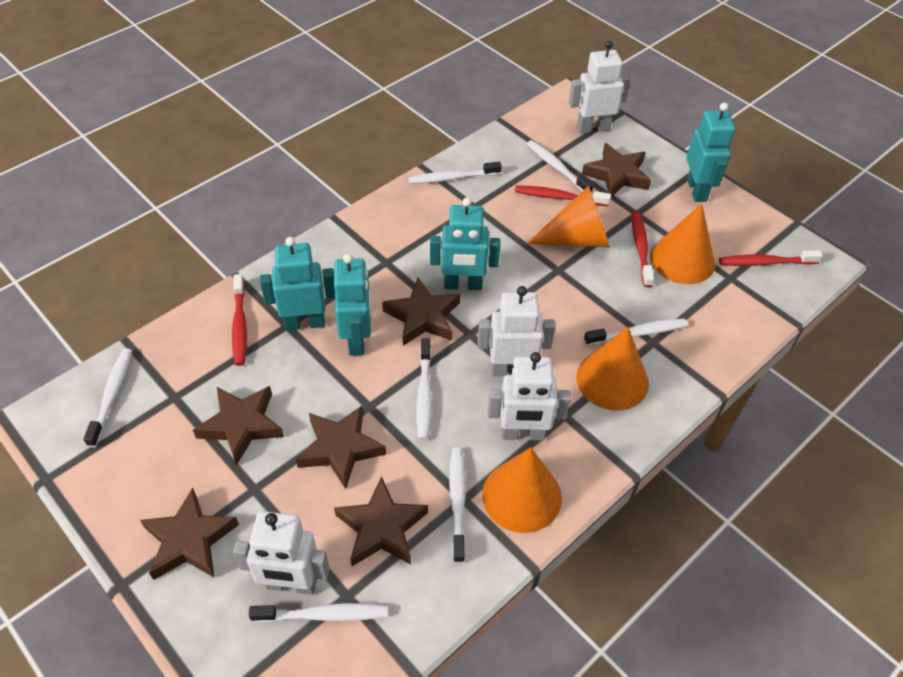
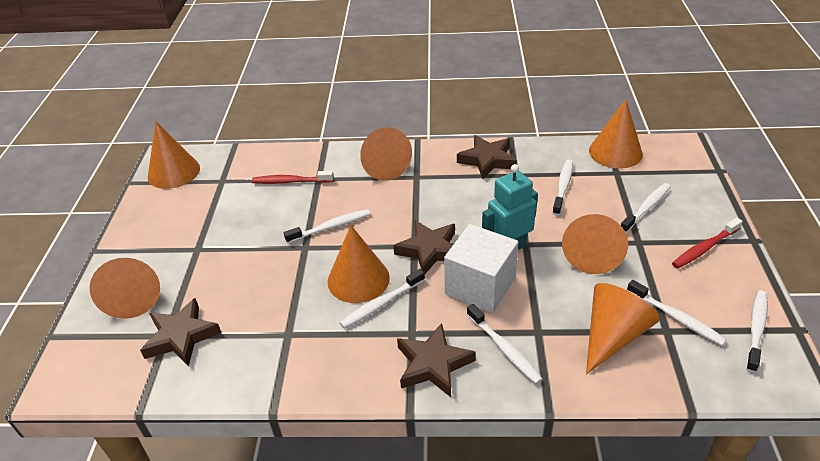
brown star: 6 -> 4
orange cone: 4 -> 7
red toothbrush: 4 -> 2
turquoise robot: 4 -> 1
white cube: 0 -> 1
white robot: 4 -> 0

